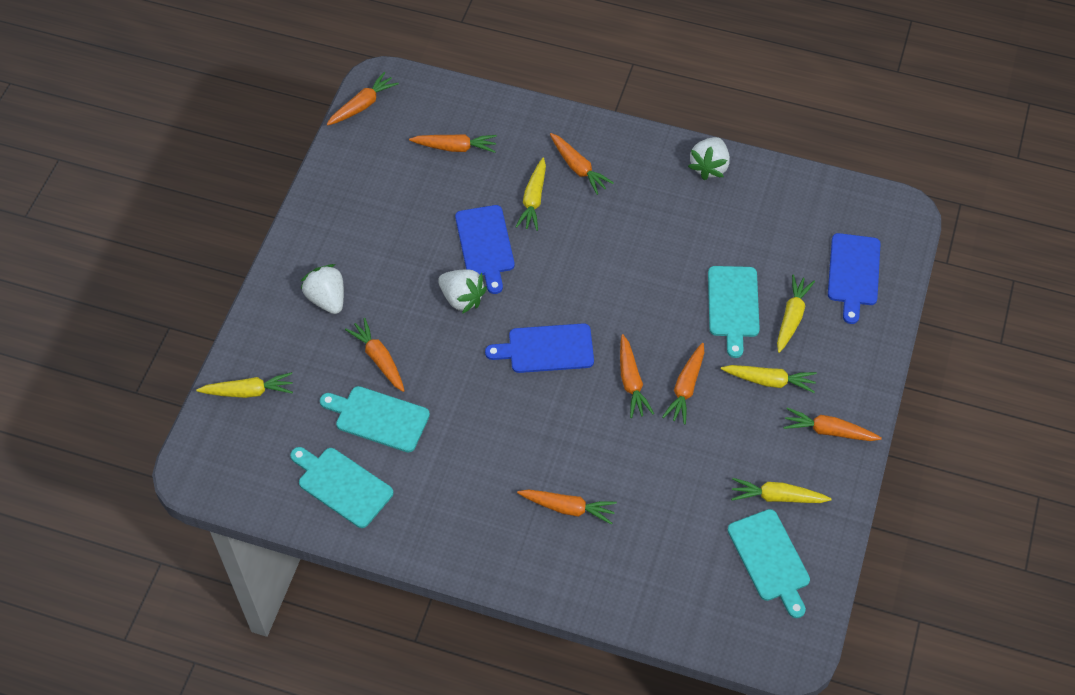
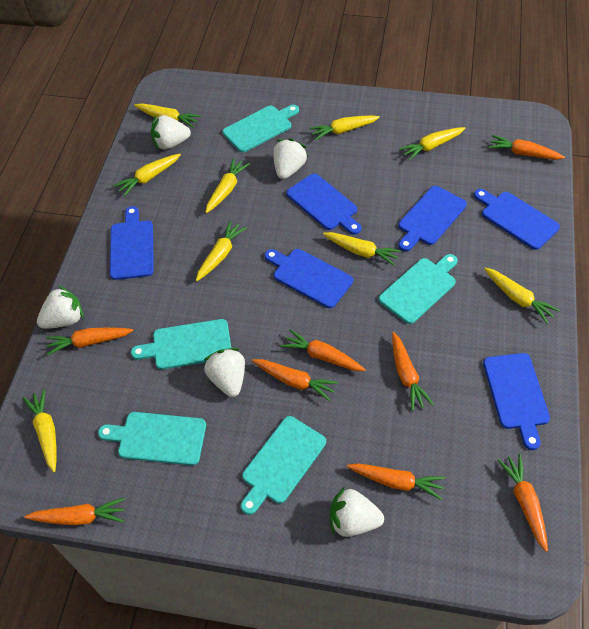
blue cutting board: 3 -> 6
turquoise cutting board: 4 -> 5
white strawberry: 3 -> 5
yellow carrot: 5 -> 9

